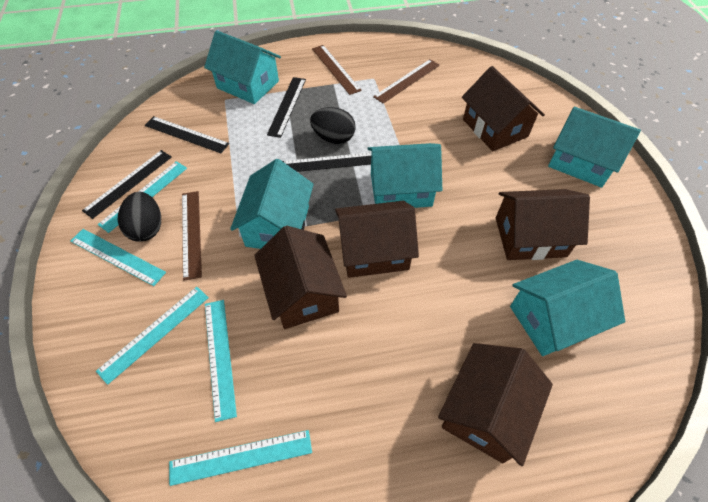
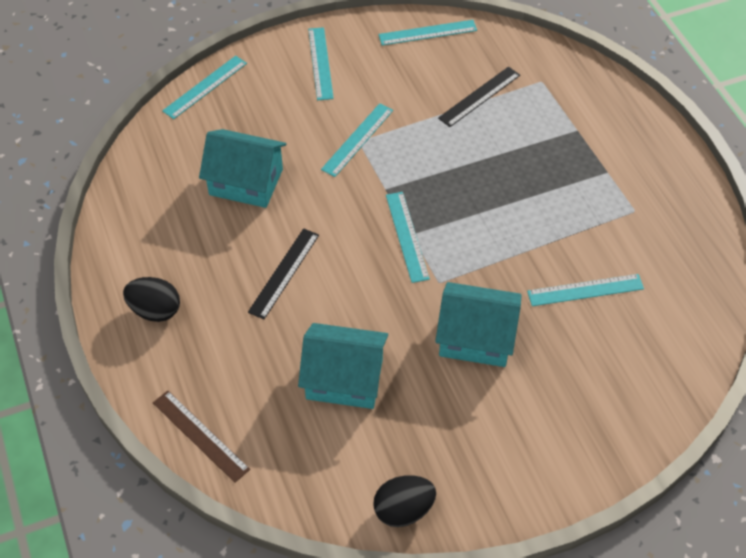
black ruler: 4 -> 2
brown house: 5 -> 0
brown ruler: 3 -> 1
turquoise house: 5 -> 3
turquoise ruler: 5 -> 6

